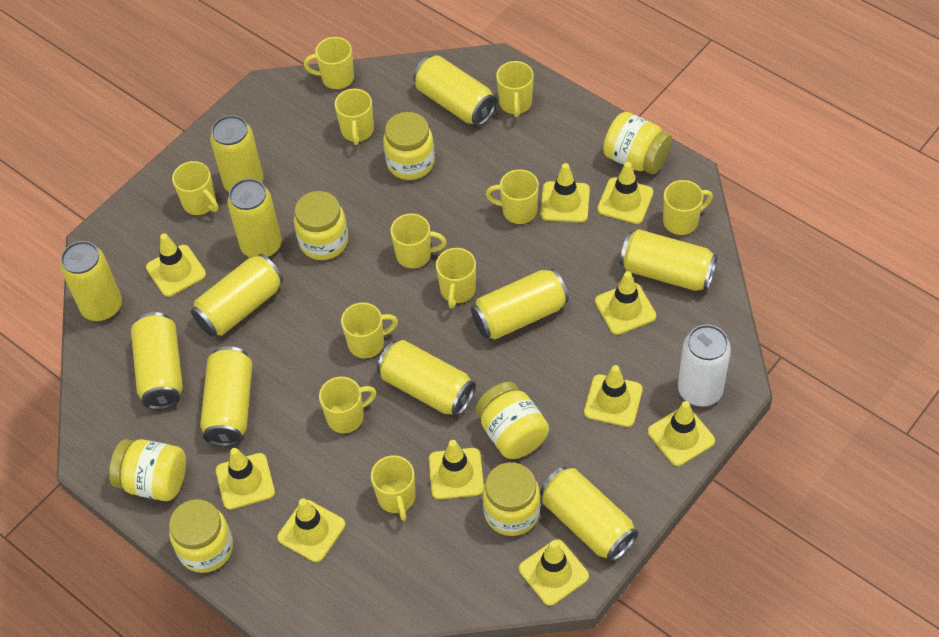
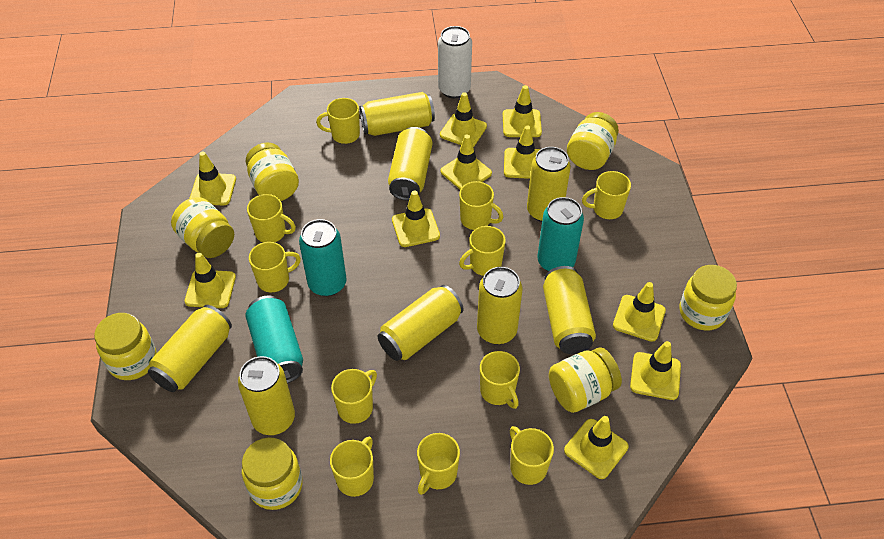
turquoise can: 0 -> 3
yellow can: 11 -> 8

